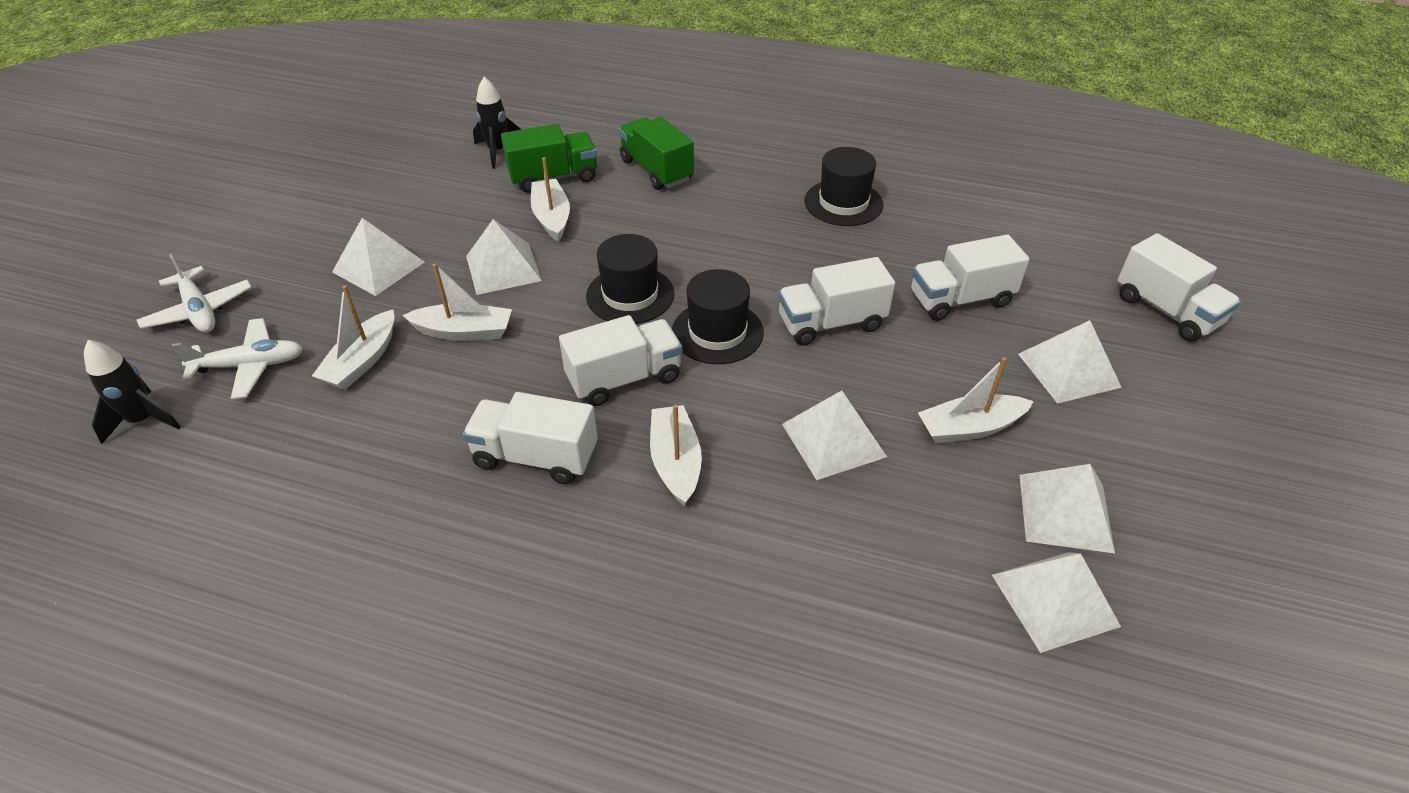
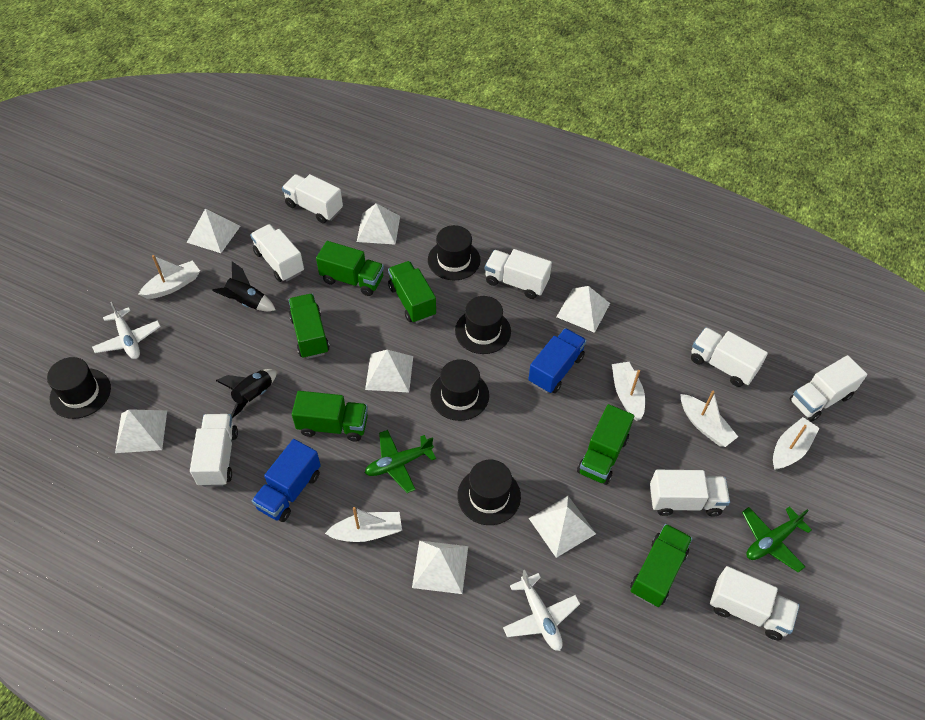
black hat: 3 -> 5
blue truck: 0 -> 2
green plane: 0 -> 2
green truck: 2 -> 6
white pyramid: 6 -> 7
white truck: 5 -> 8

